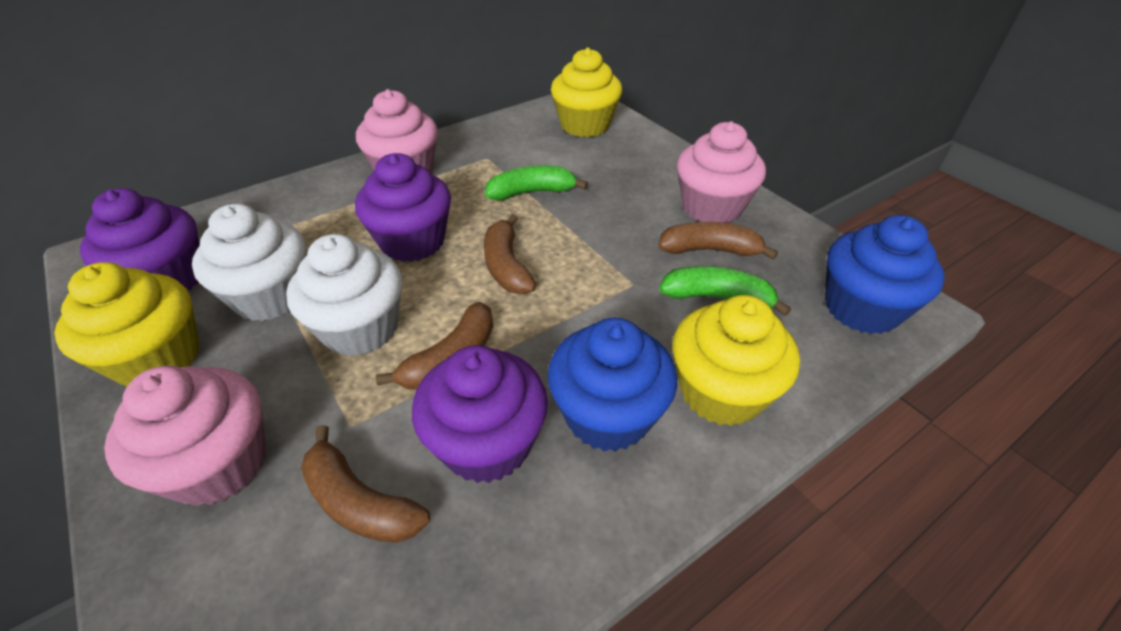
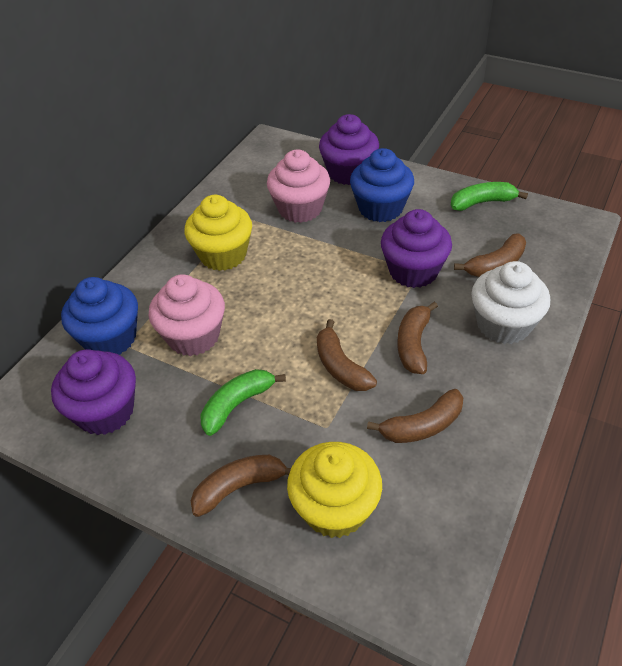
brown banana: 4 -> 5
pink cupcake: 3 -> 2
white cupcake: 2 -> 1
yellow cupcake: 3 -> 2

